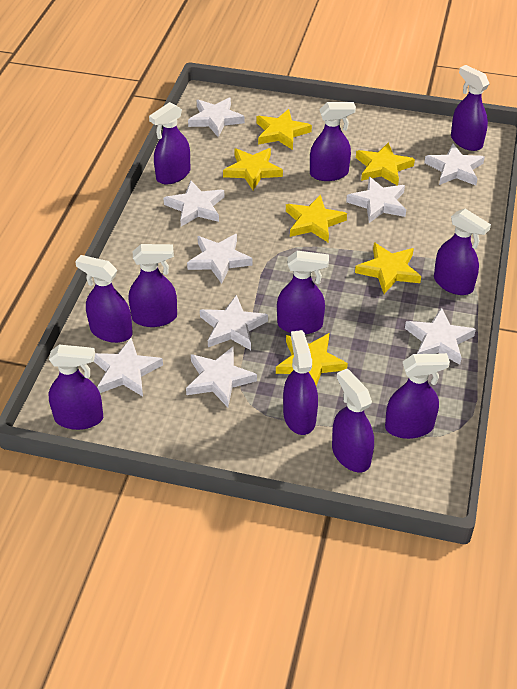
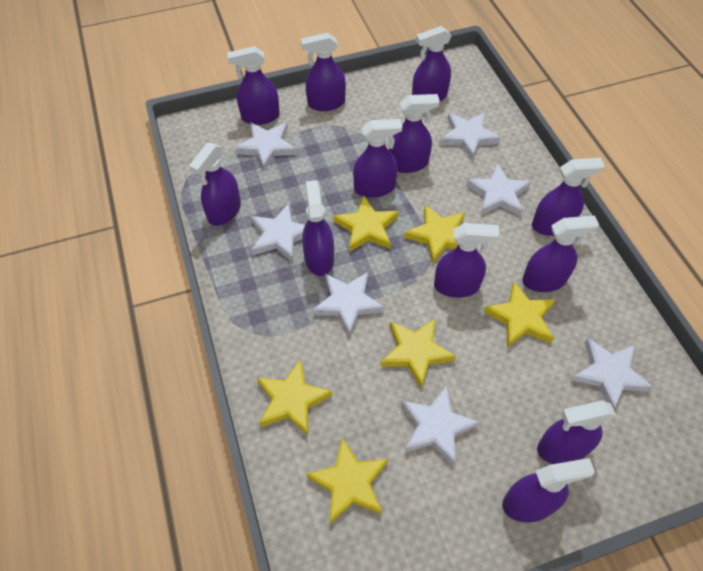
purple spray bottle: 11 -> 12
white star: 9 -> 7

